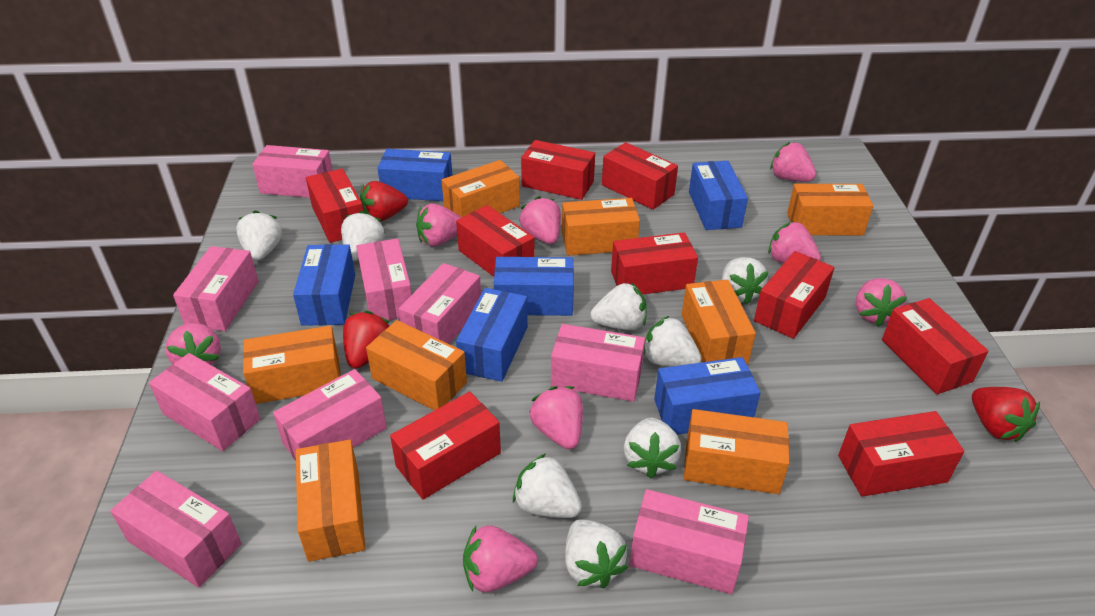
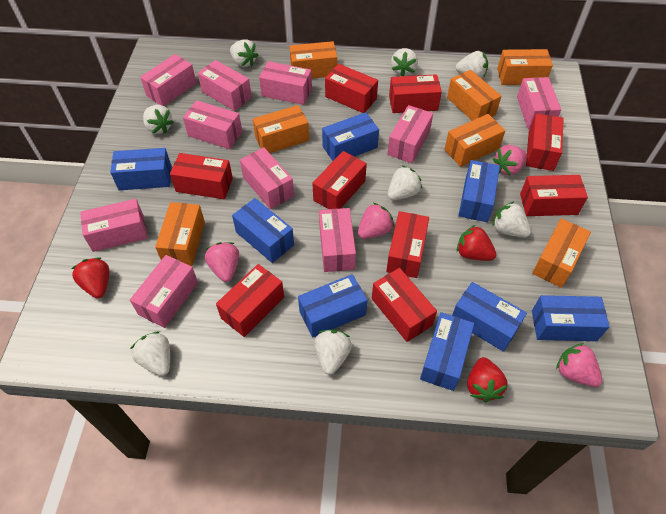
blue box: 6 -> 8
orange box: 8 -> 7
pink box: 9 -> 10
pink strawberry: 8 -> 4

